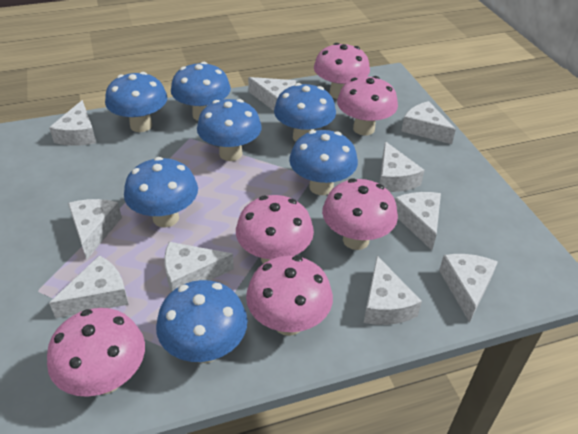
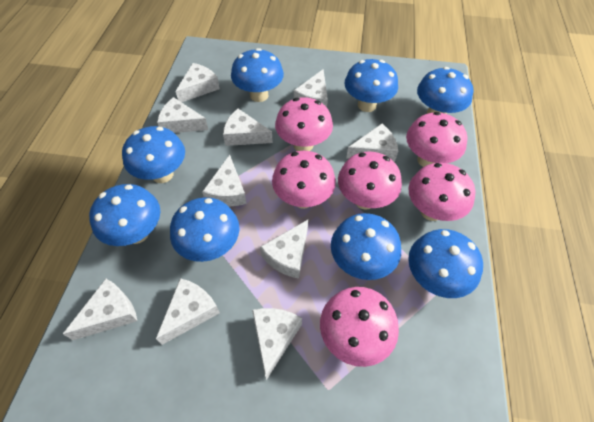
blue mushroom: 7 -> 8

